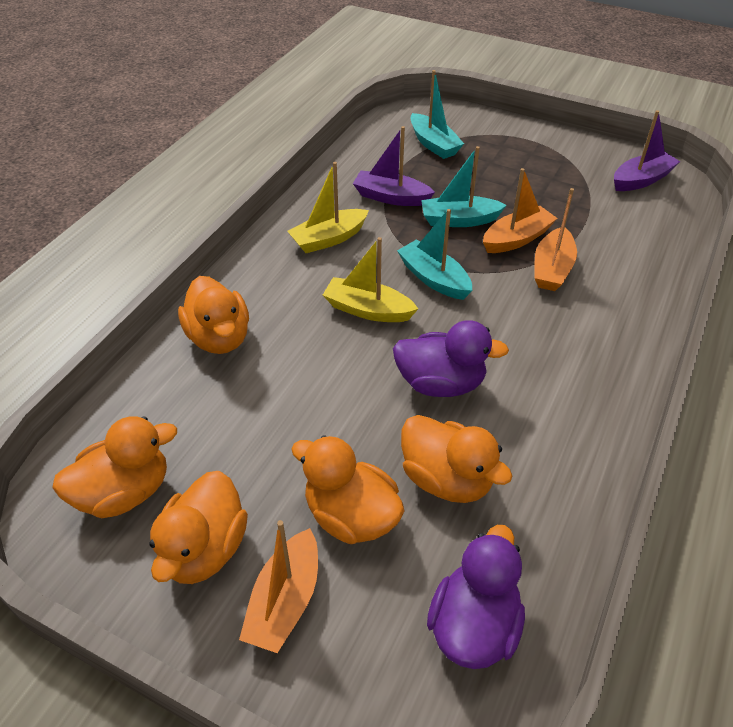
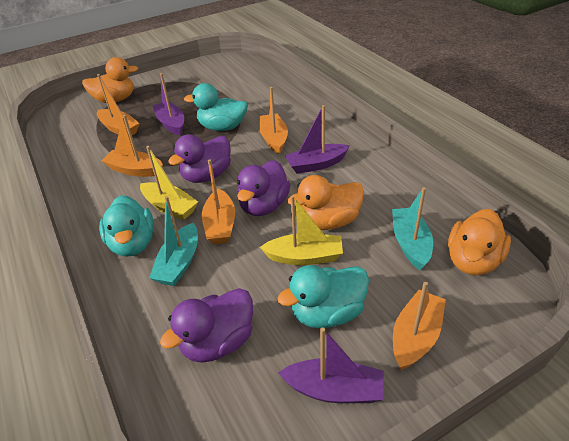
orange boat: 3 -> 5
orange duck: 5 -> 3
purple boat: 2 -> 3
purple duck: 2 -> 3
turquoise boat: 3 -> 2
turquoise duck: 0 -> 3

